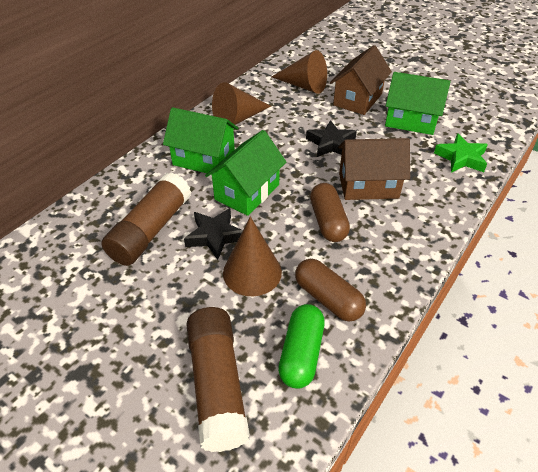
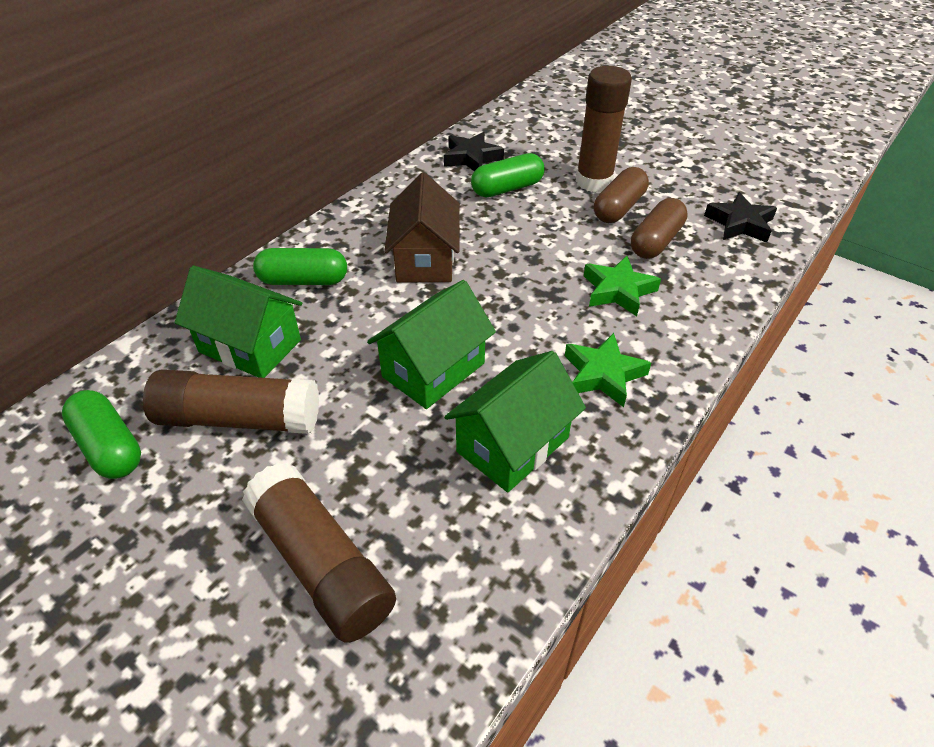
brown cone: 3 -> 0
brown glue stick: 2 -> 3
brown house: 2 -> 1
green capsule: 1 -> 3
green star: 1 -> 2

